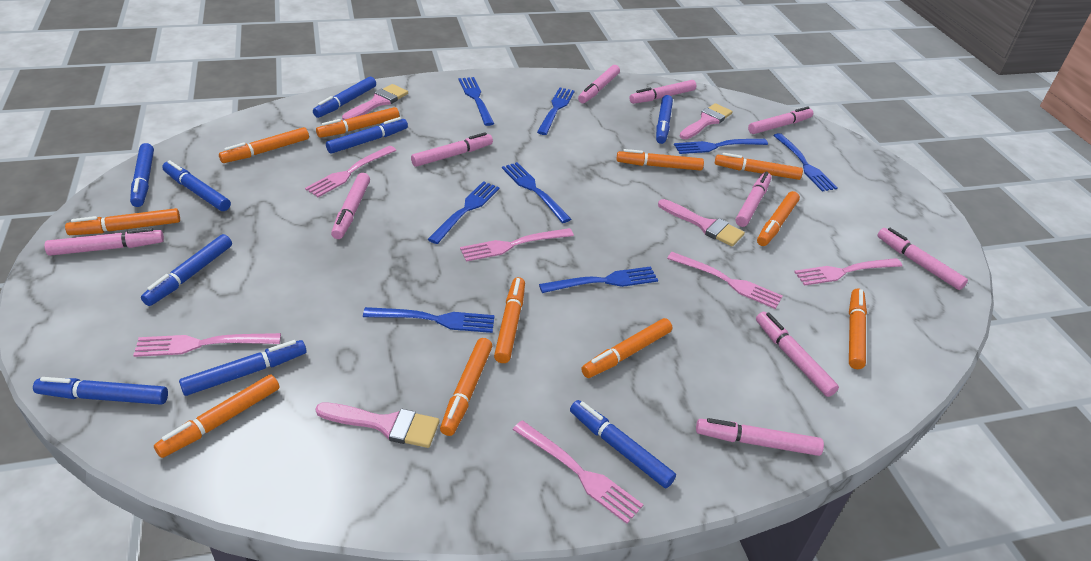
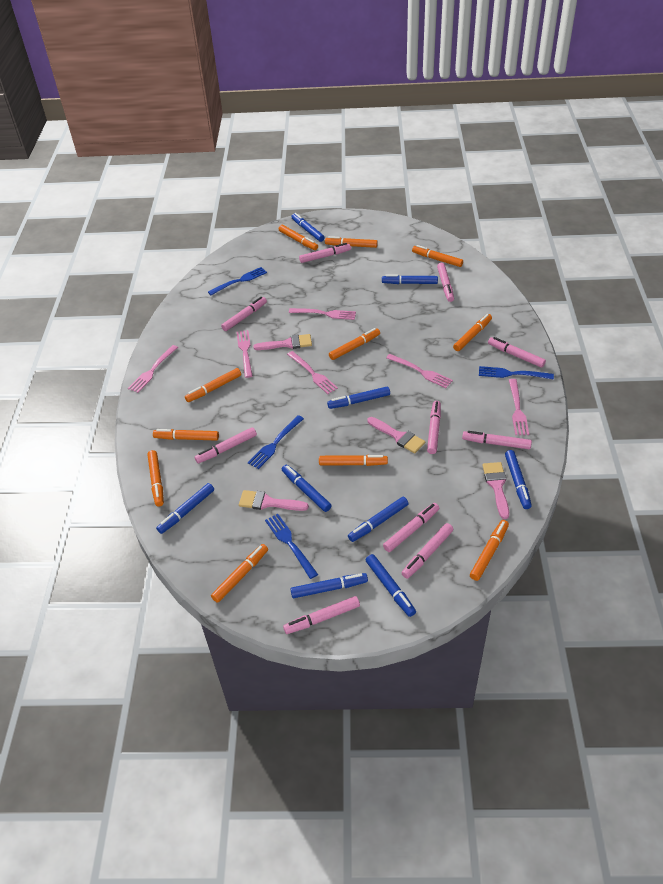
blue fork: 8 -> 4

